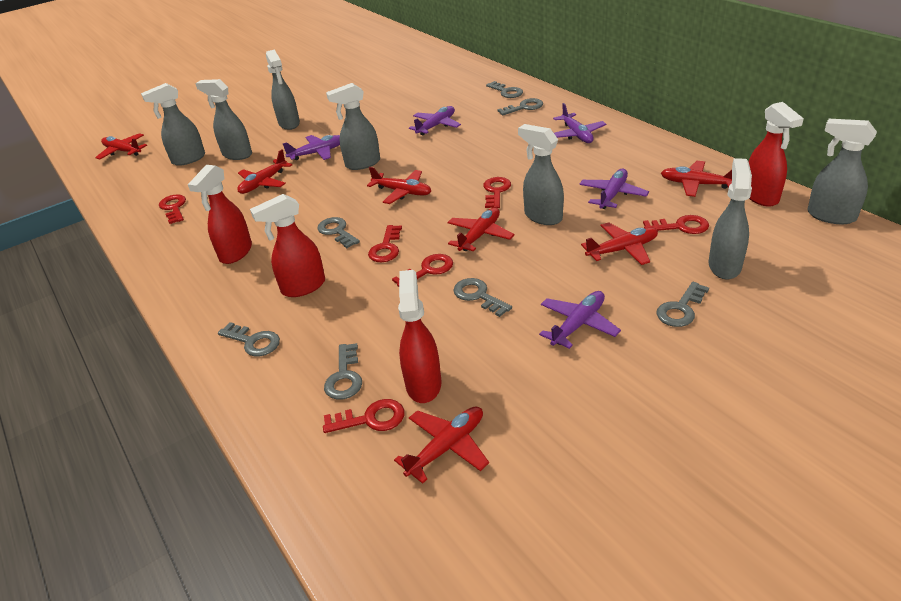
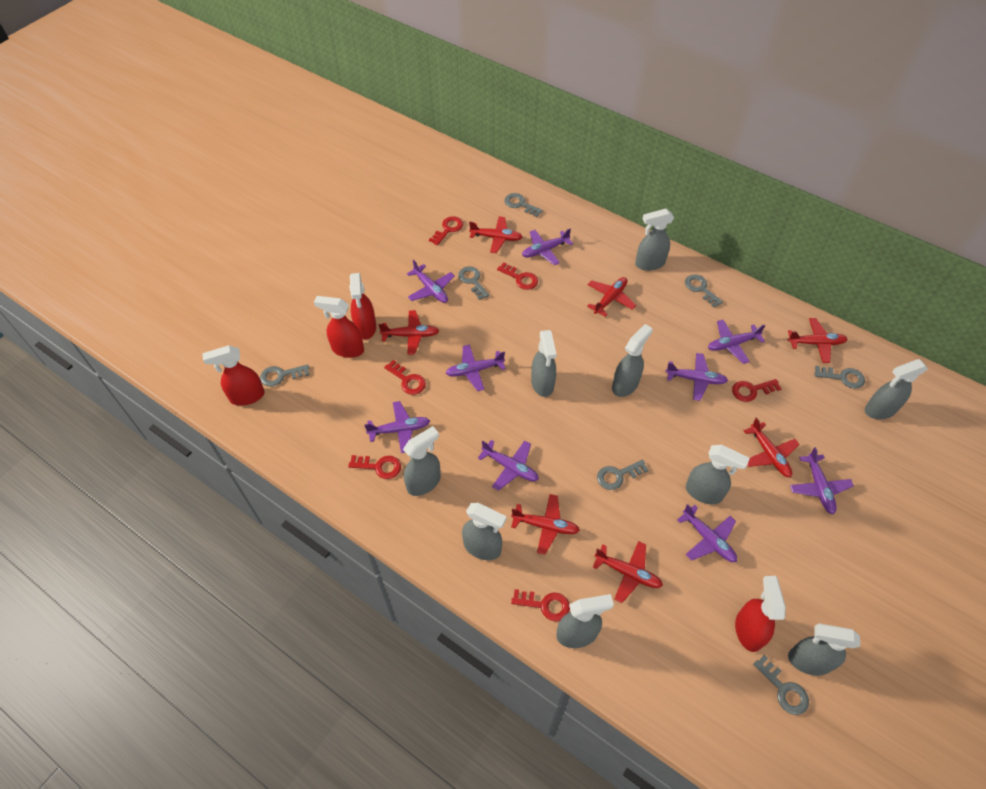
grey spray bottle: 7 -> 9
purple plane: 5 -> 9

